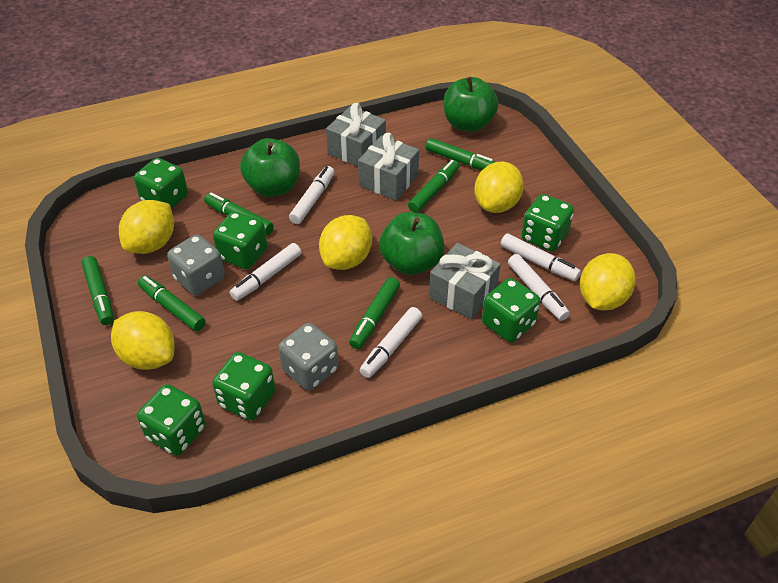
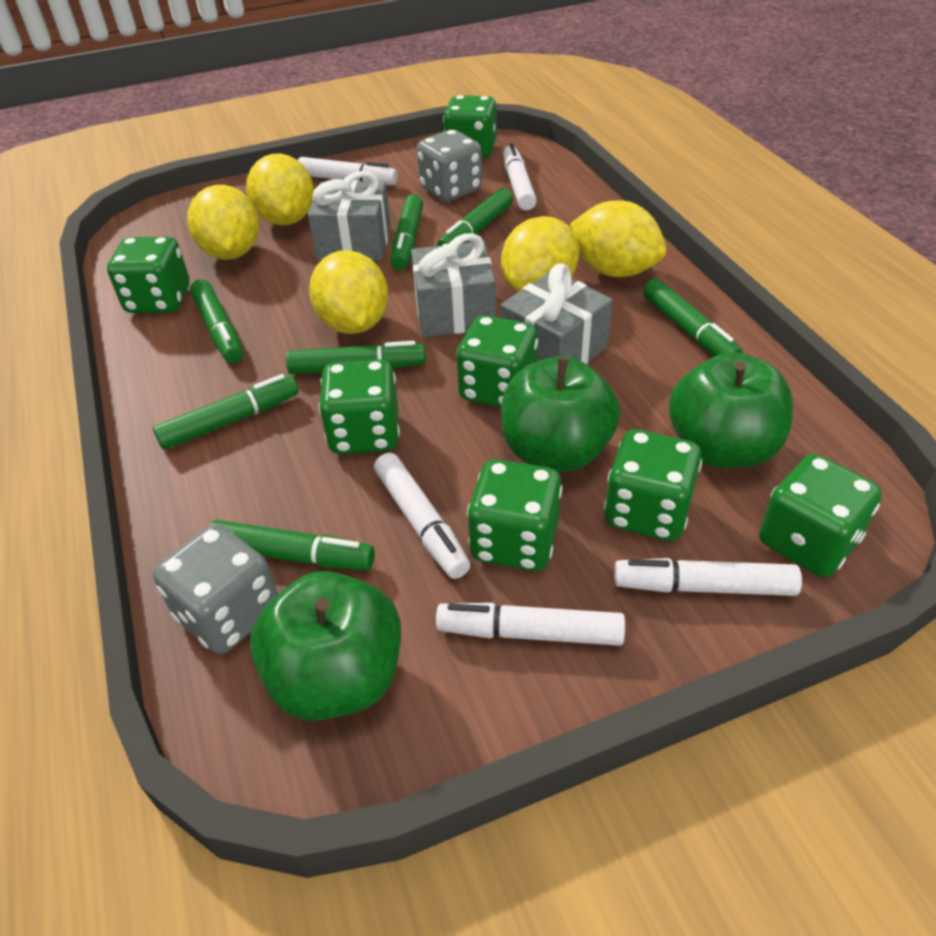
green dice: 6 -> 7
green marker: 6 -> 7

